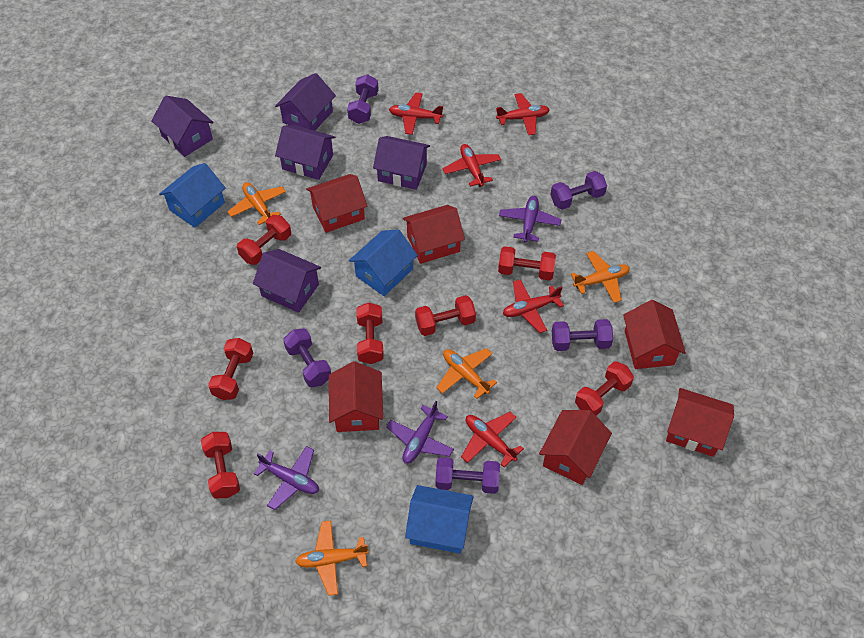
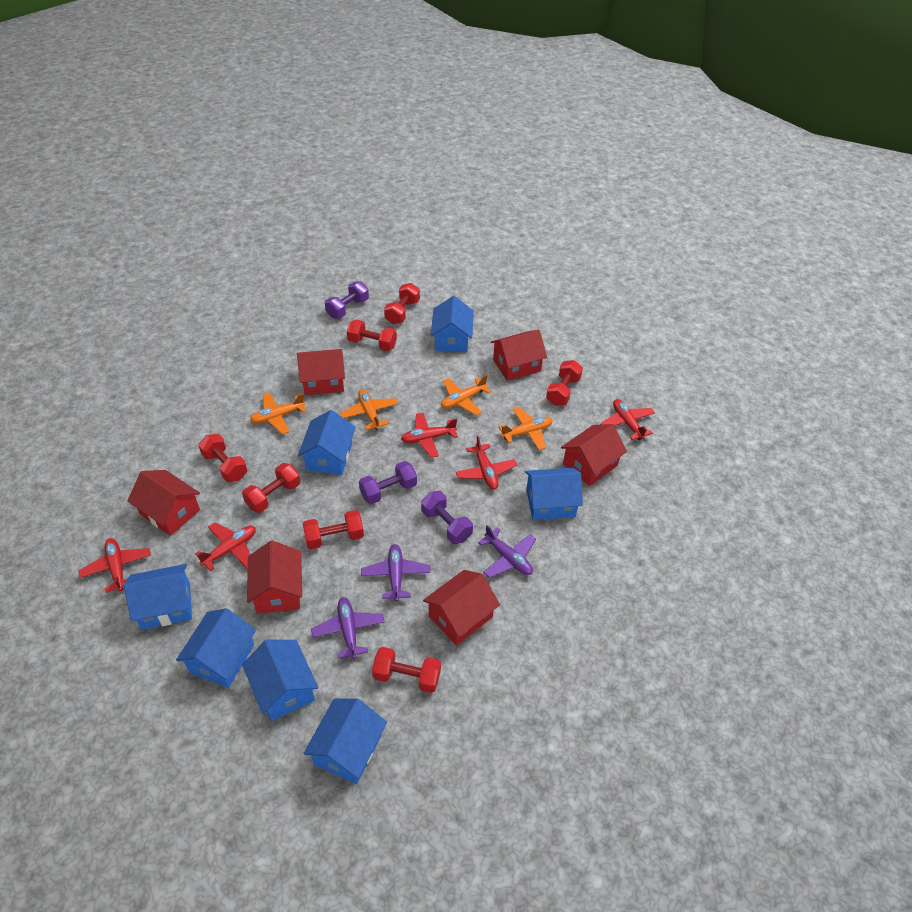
blue house: 3 -> 7
purple dumbbell: 5 -> 3
purple house: 5 -> 0

